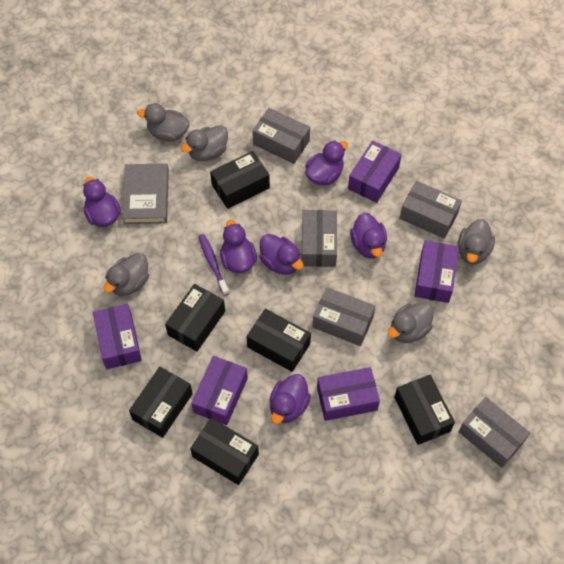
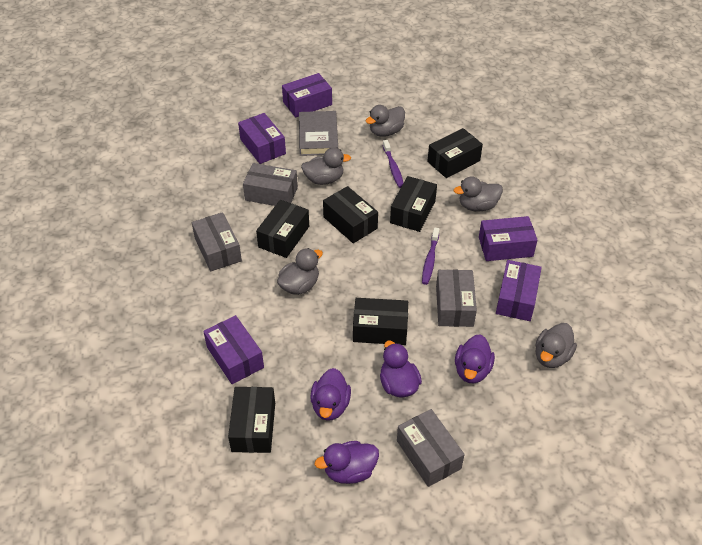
grey box: 5 -> 4
purple duck: 6 -> 4
purple toothbrush: 1 -> 2

